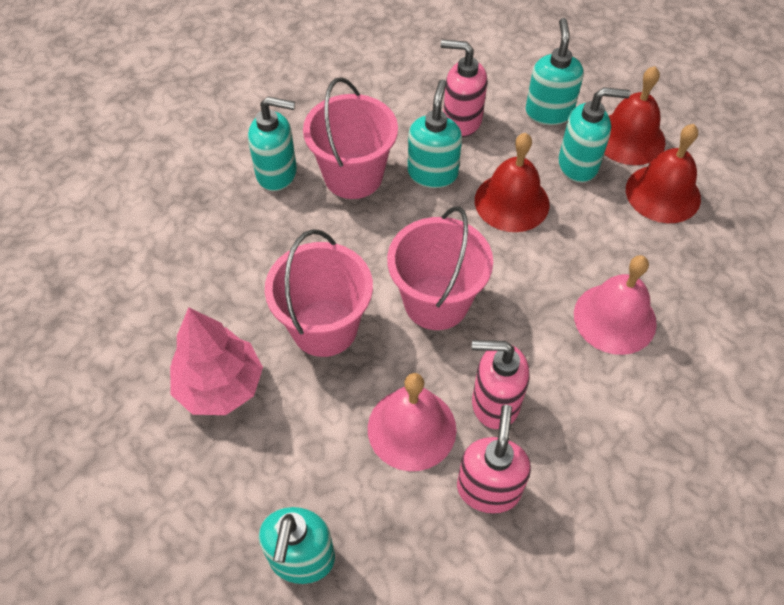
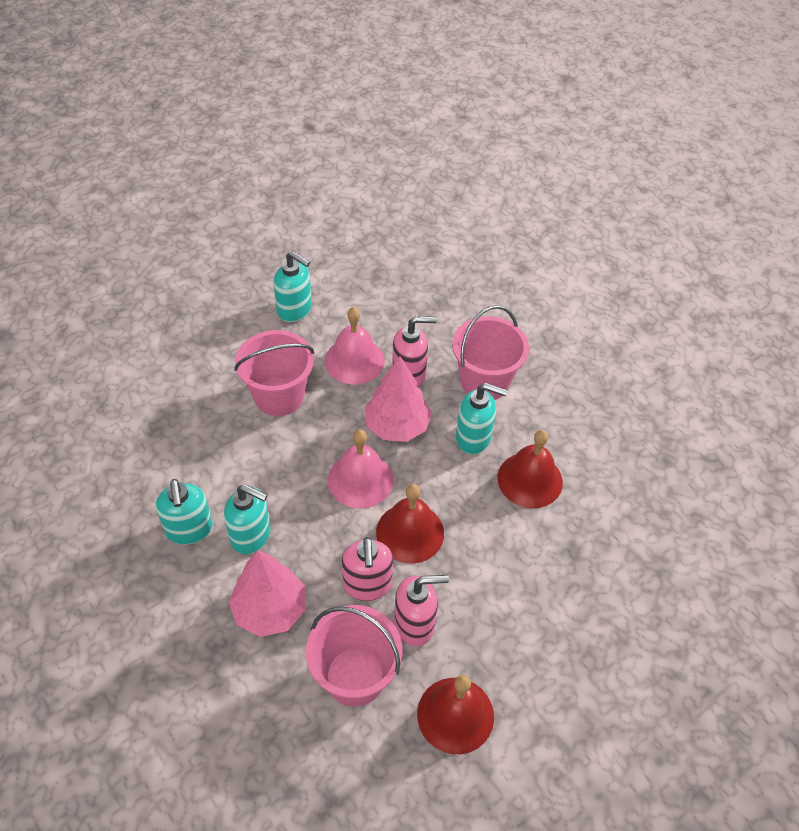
pink tree: 1 -> 2
turquoise soap dispenser: 5 -> 4

